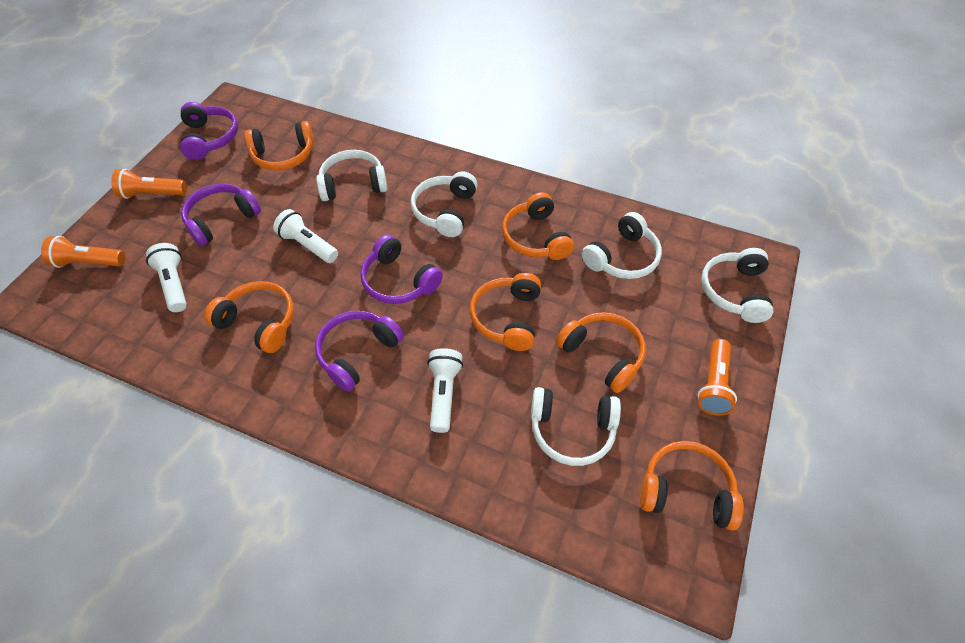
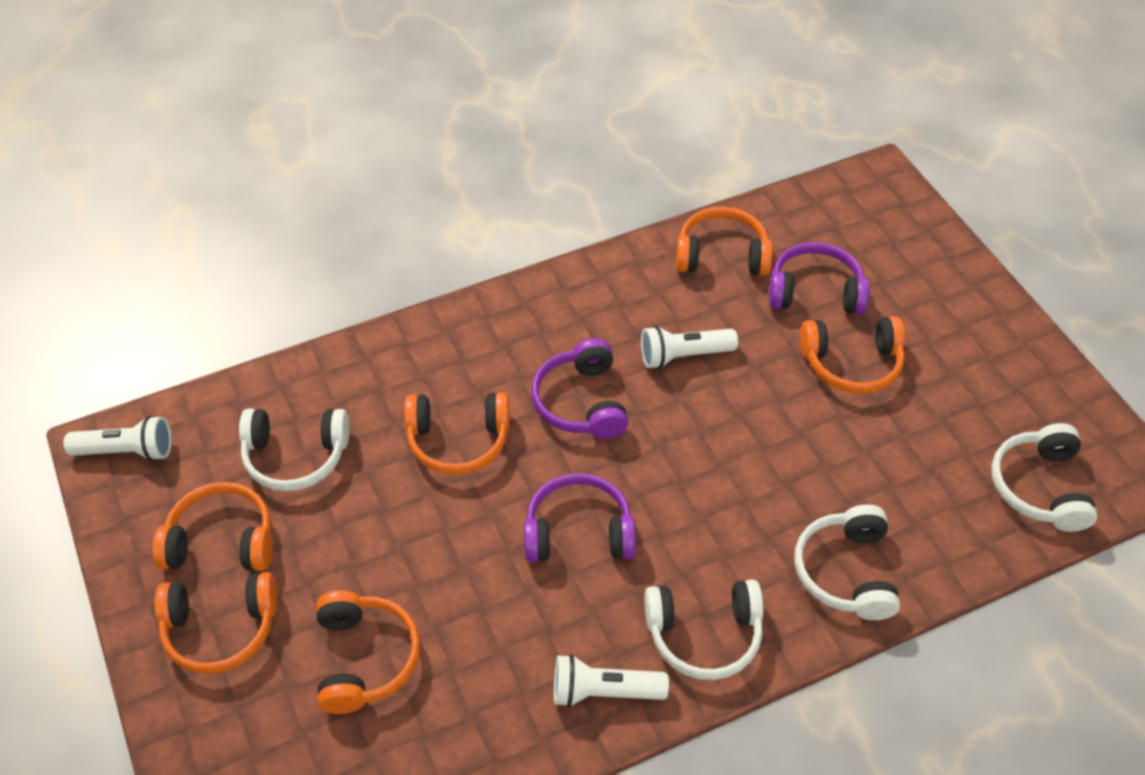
orange flashlight: 3 -> 0
purple headphones: 4 -> 3
white headphones: 5 -> 4

